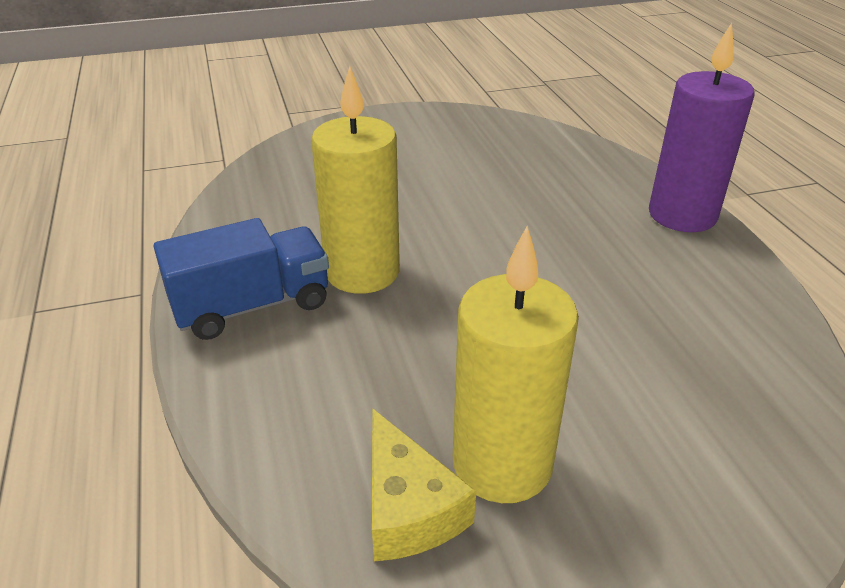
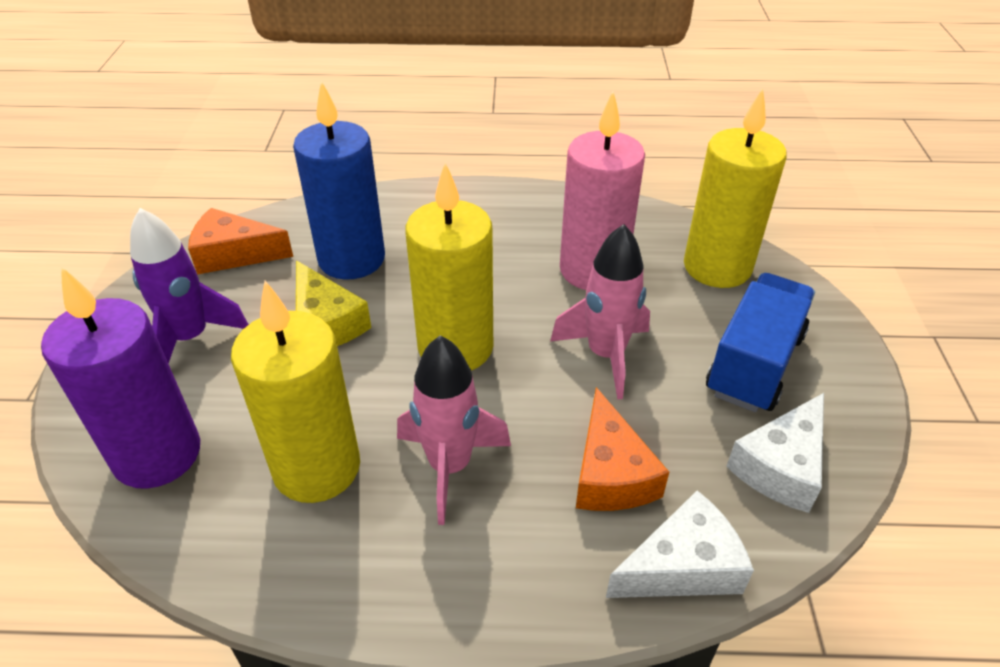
blue candle: 0 -> 1
orange cheese: 0 -> 2
pink candle: 0 -> 1
pink rocket: 0 -> 2
purple rocket: 0 -> 1
white cheese: 0 -> 2
yellow candle: 2 -> 3

